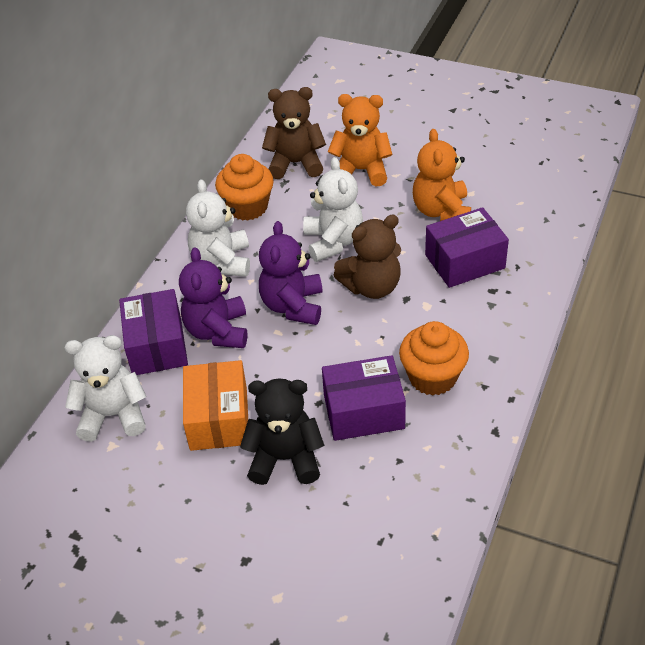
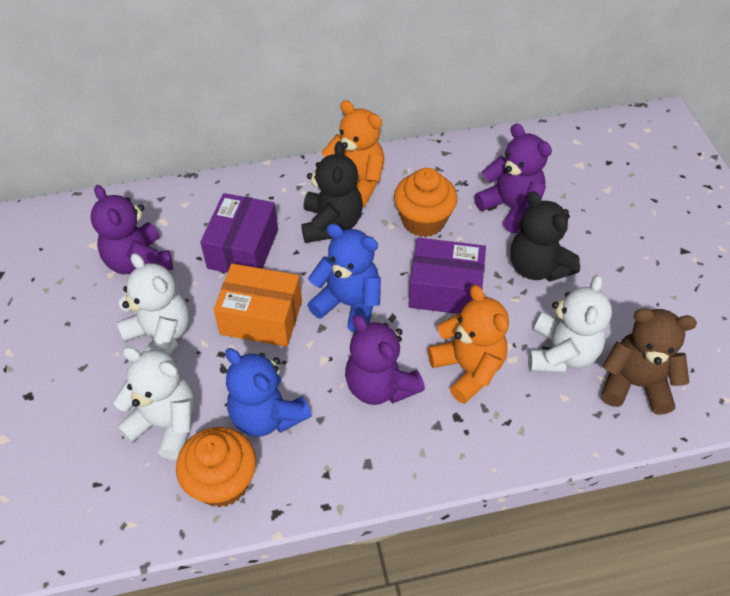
black teddy bear: 1 -> 2
blue teddy bear: 0 -> 2
brown teddy bear: 2 -> 1
purple box: 3 -> 2
purple teddy bear: 2 -> 3

